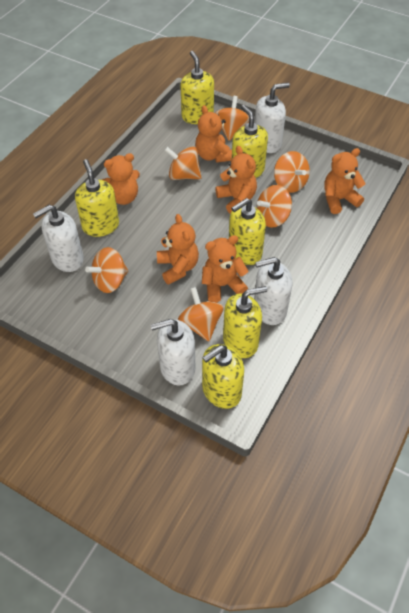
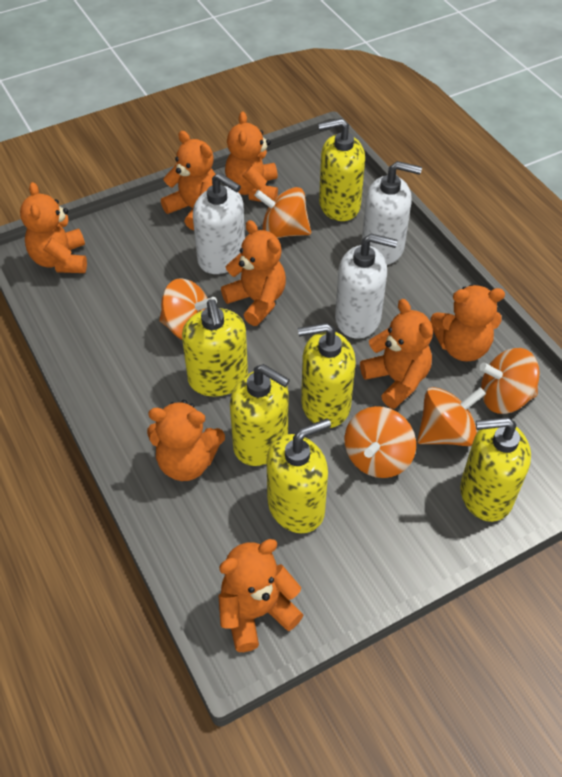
orange spinning top: 6 -> 5
orange teddy bear: 6 -> 8
white soap dispenser: 4 -> 3

